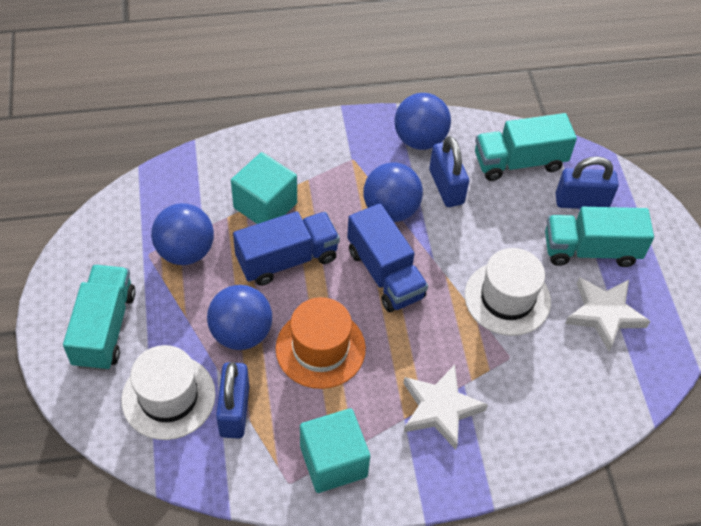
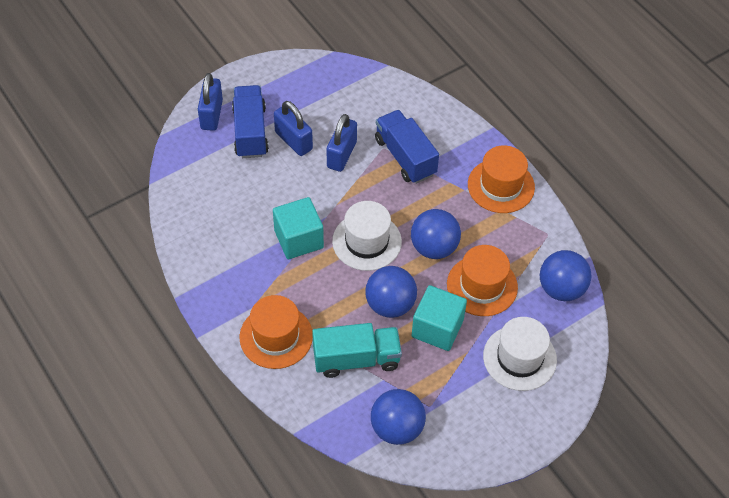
orange hat: 1 -> 3
turquoise truck: 3 -> 1
white star: 2 -> 0

